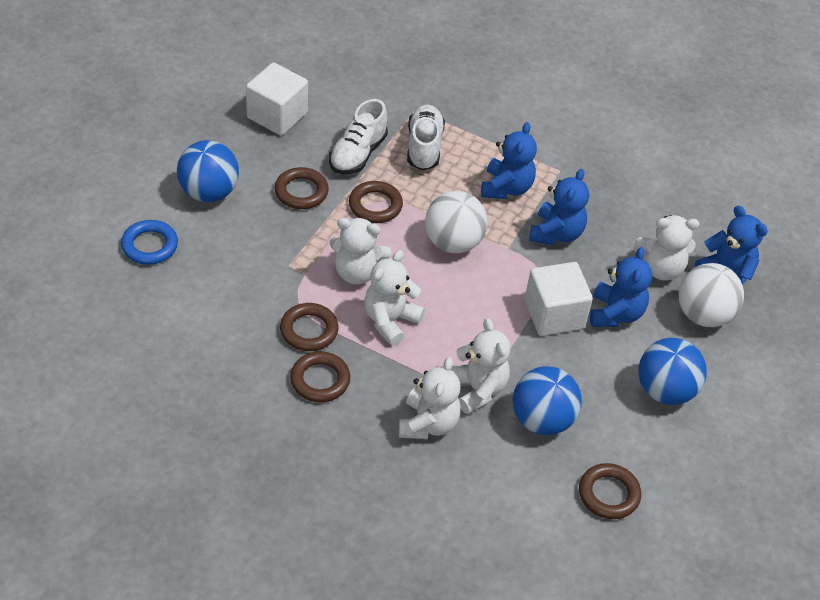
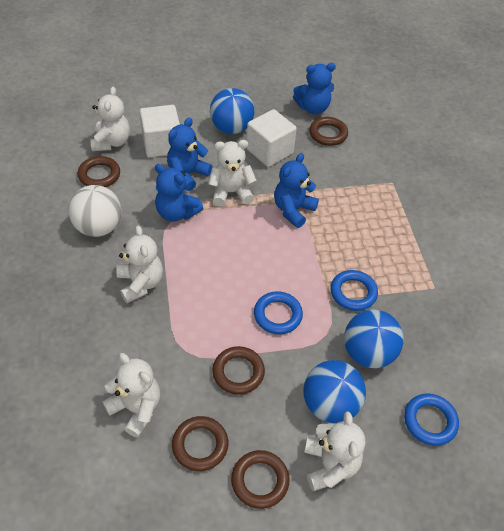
blue ring: 1 -> 3
white ball: 2 -> 1
white shoe: 2 -> 0

